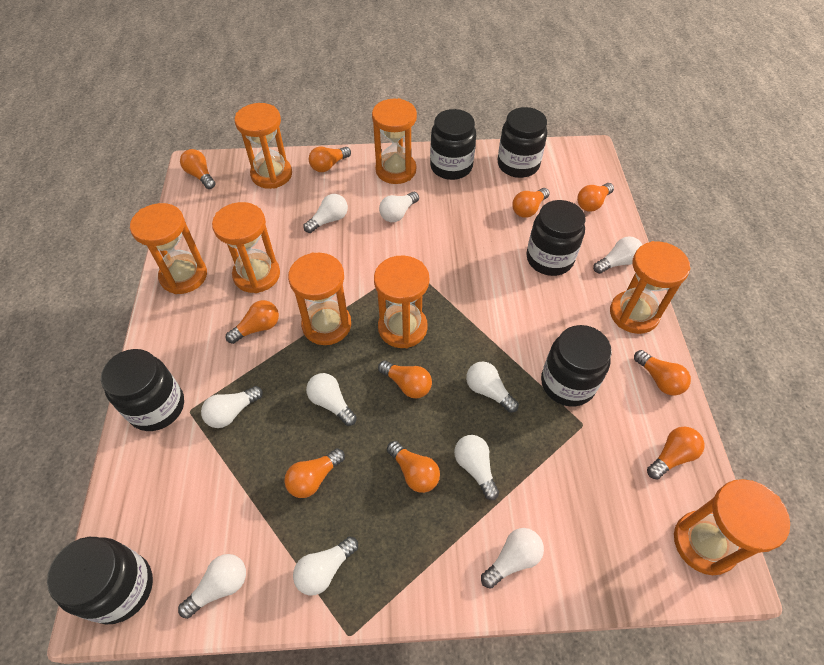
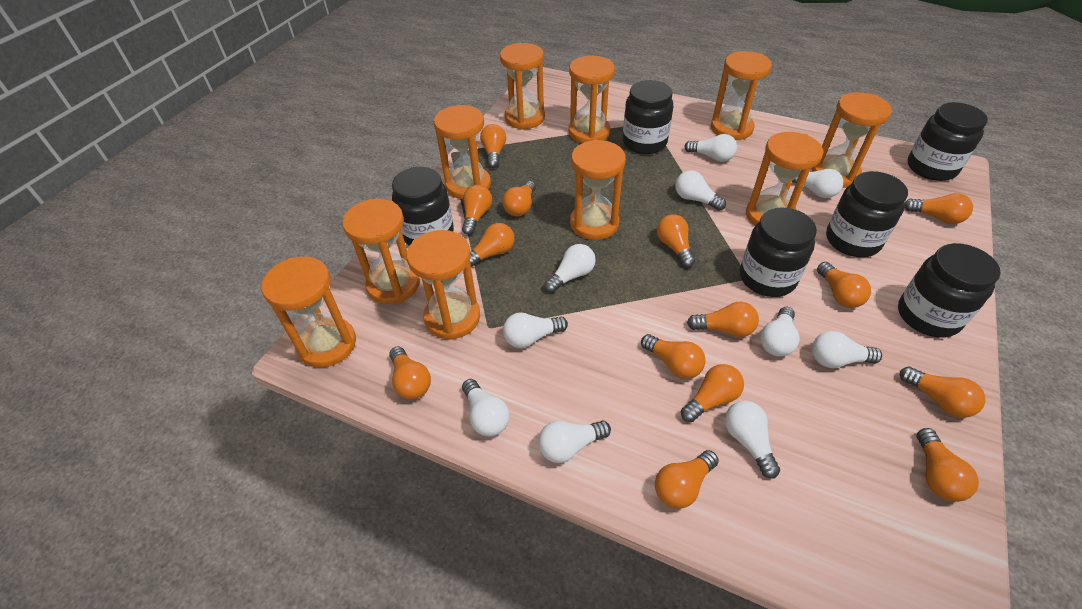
orange hourglass: 8 -> 10
orange light bulb: 10 -> 14

